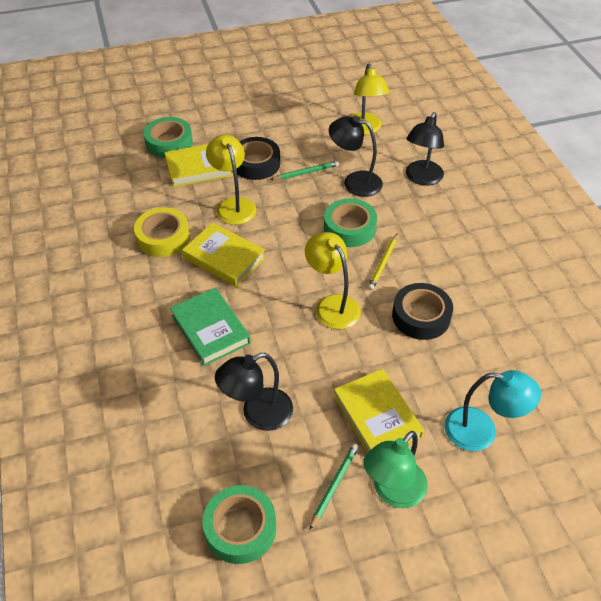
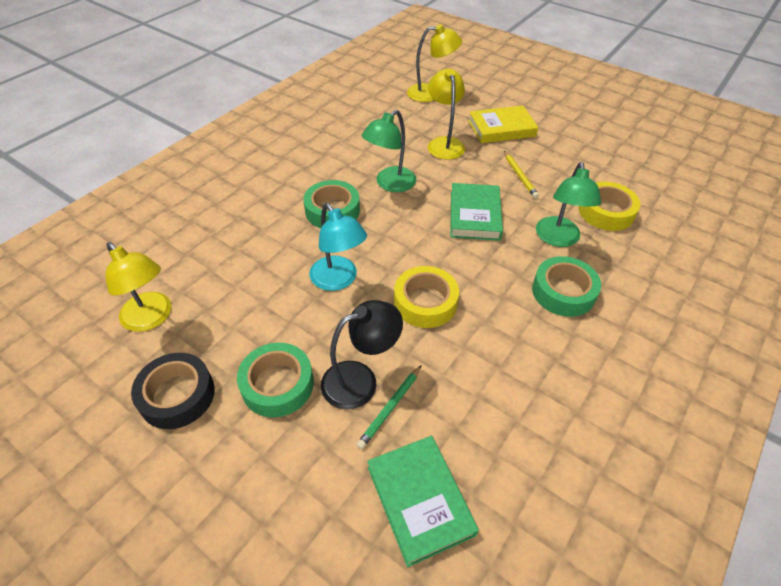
black lamp: 3 -> 1
black tape: 2 -> 1
green book: 1 -> 2
green lamp: 1 -> 2
green pencil: 2 -> 1
yellow book: 3 -> 1
yellow tape: 1 -> 2

